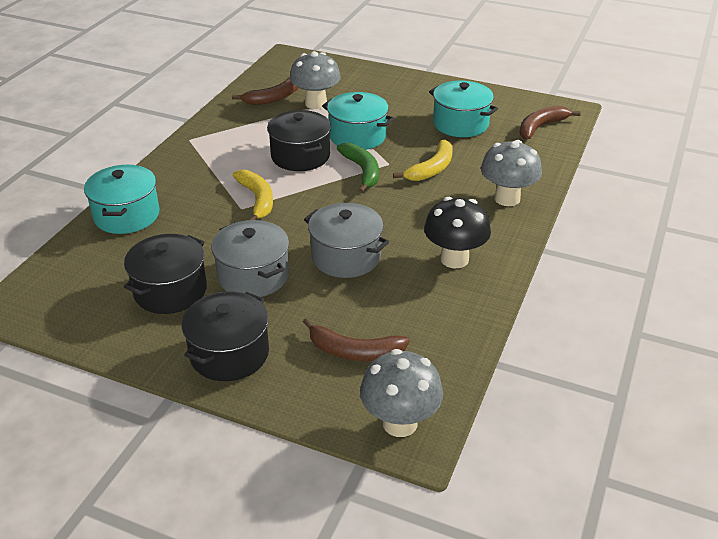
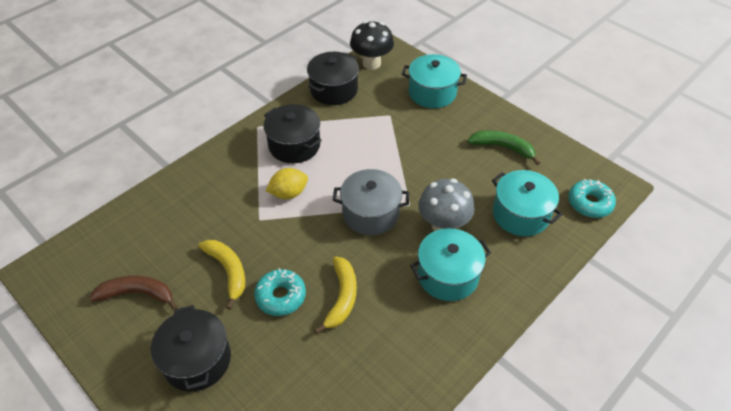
brown banana: 3 -> 1
grey mushroom: 3 -> 1
grey pot: 2 -> 1
turquoise donut: 0 -> 2
yellow lemon: 0 -> 1

